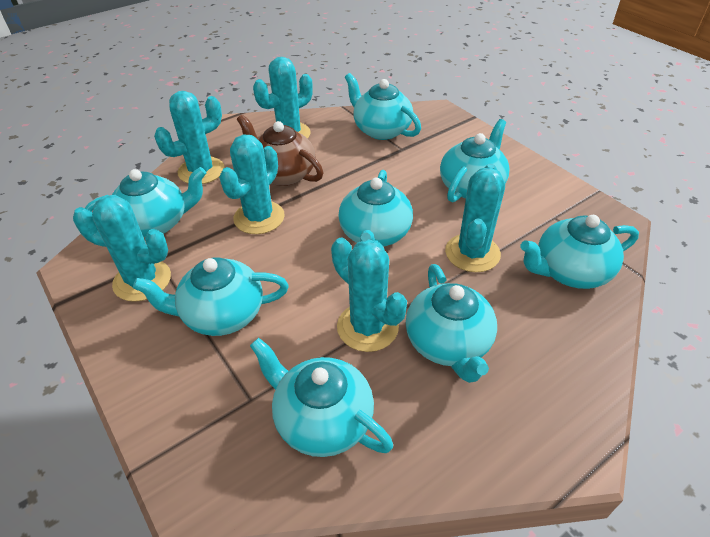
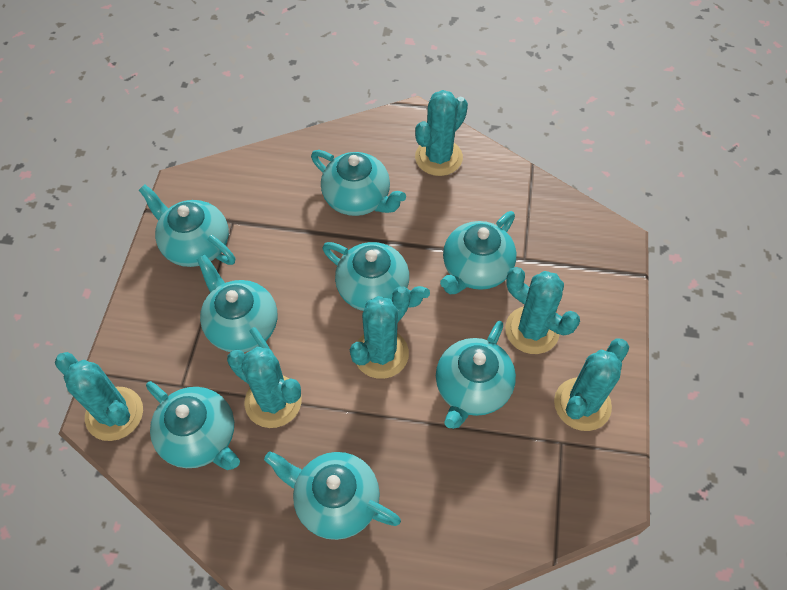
brown teapot: 1 -> 0

